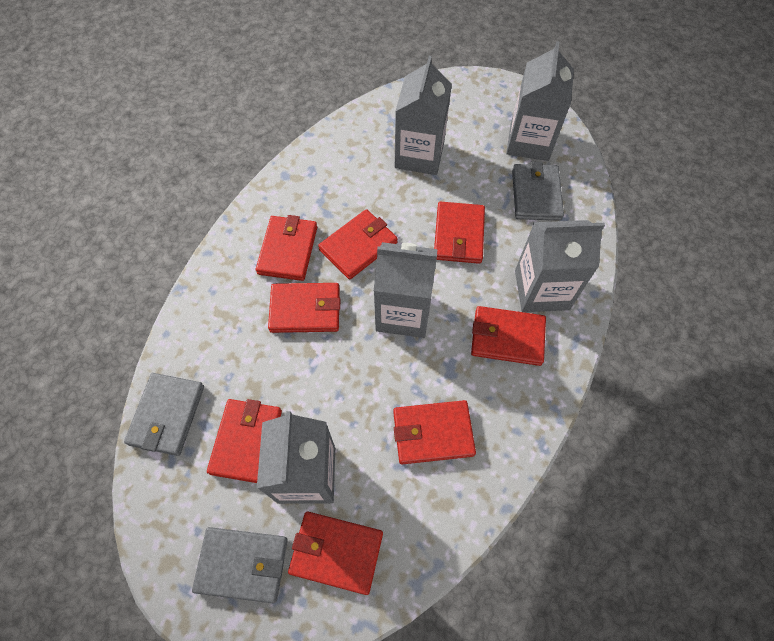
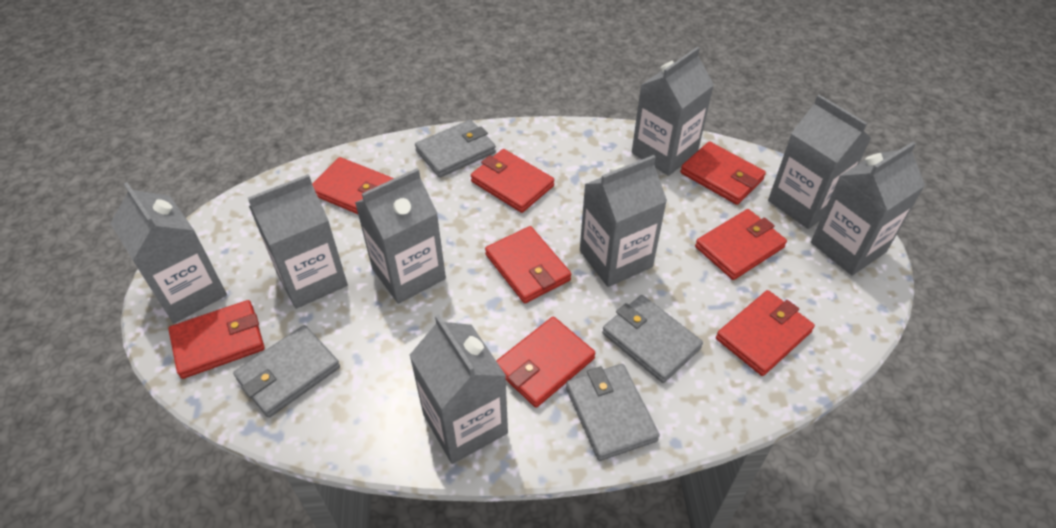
grey carton: 5 -> 8
grey wallet: 3 -> 4

